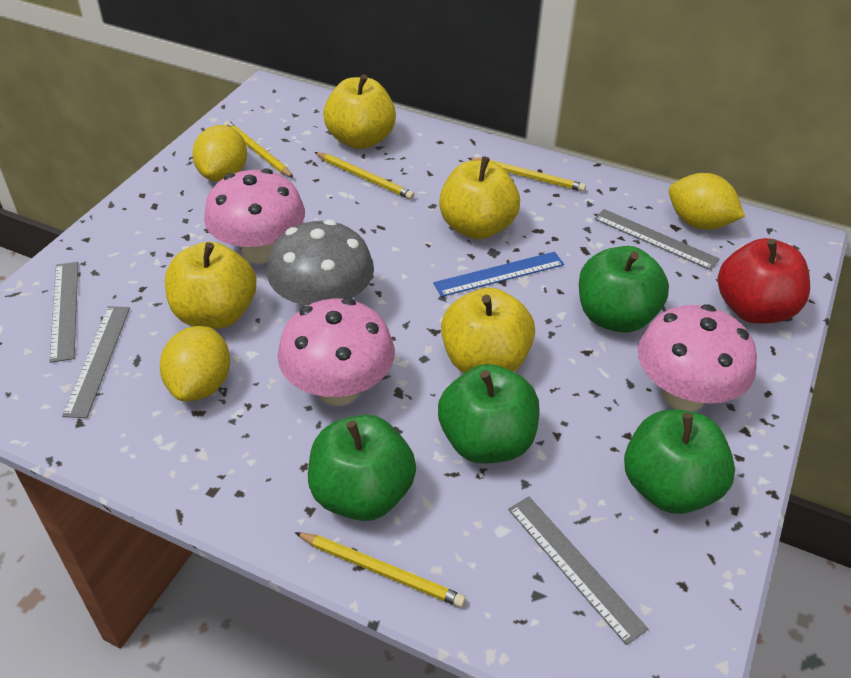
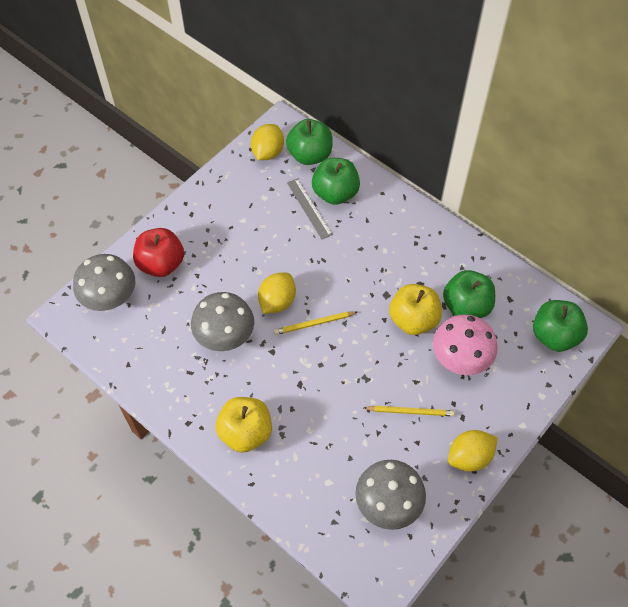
blue ruler: 1 -> 0
grey mushroom: 1 -> 3
grey ruler: 4 -> 1
pink mushroom: 3 -> 1
yellow apple: 4 -> 2
yellow pencil: 4 -> 2

